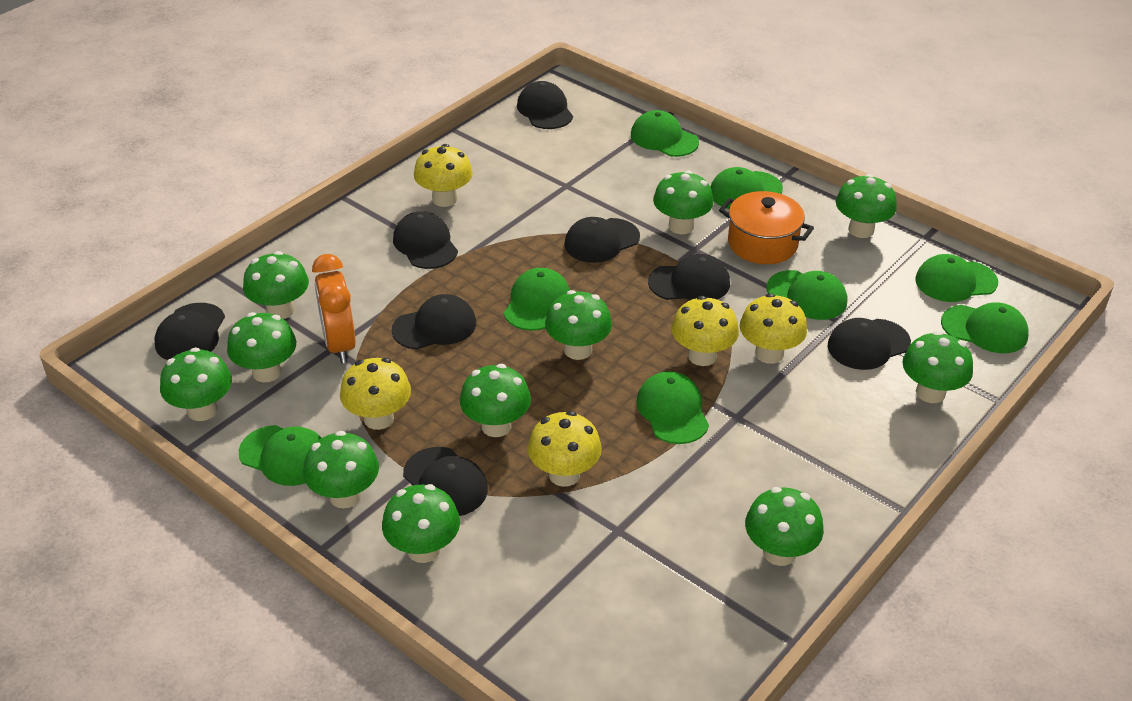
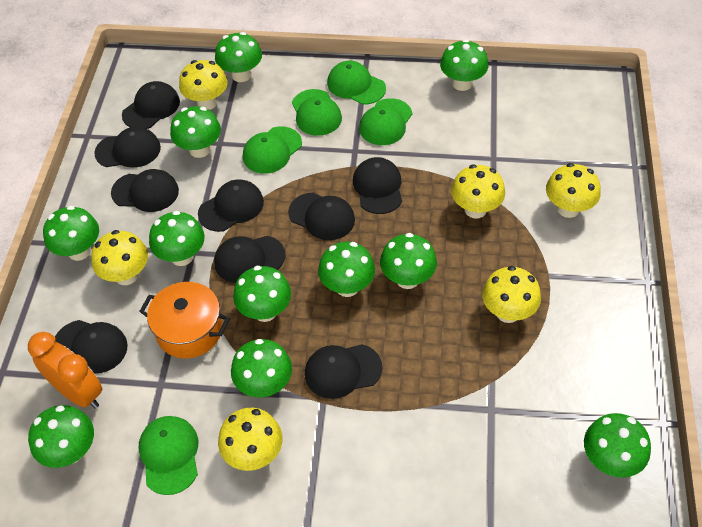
black cap: 8 -> 9
green cap: 8 -> 5
yellow mushroom: 5 -> 6

